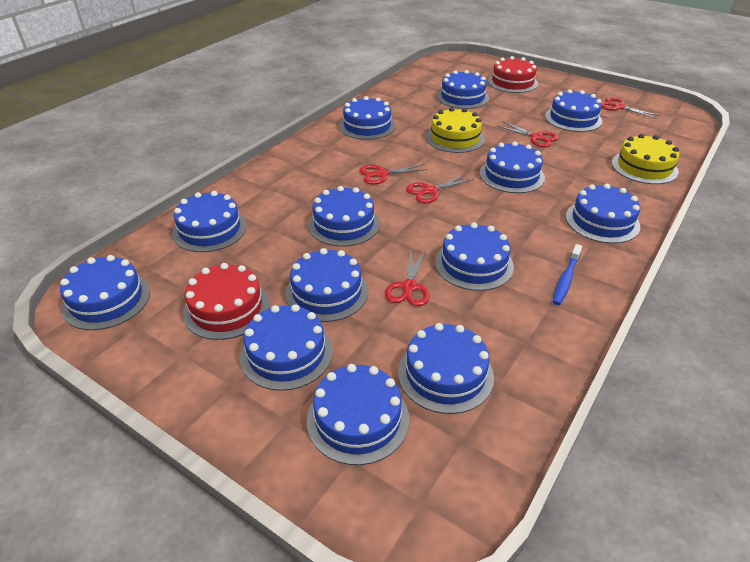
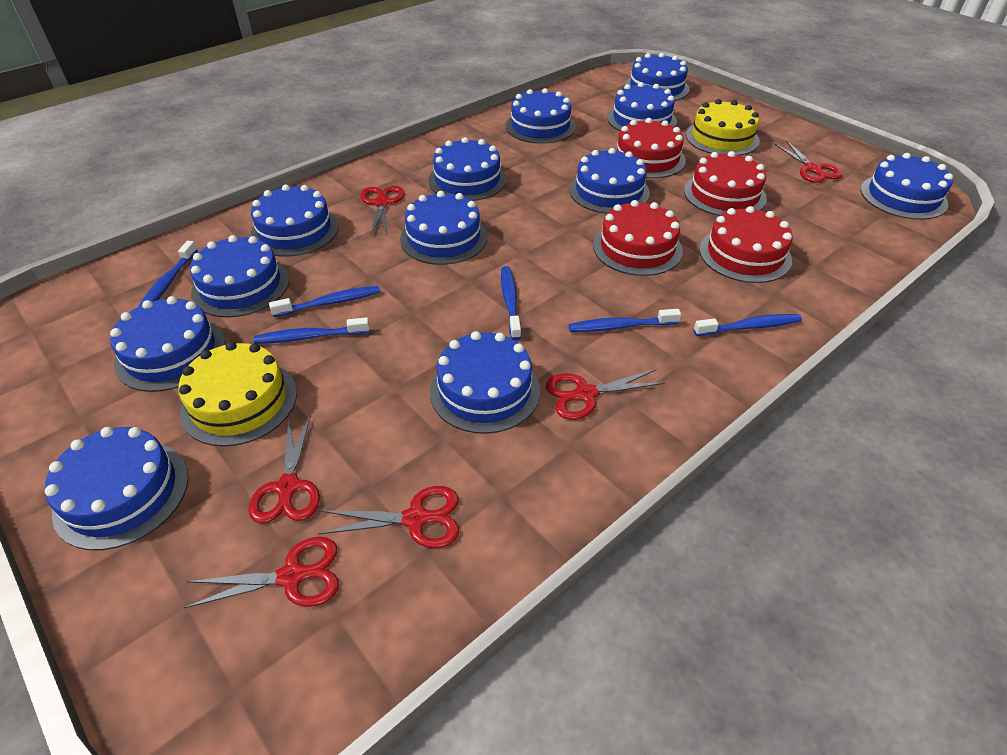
blue cake: 13 -> 12
blue toothbrush: 1 -> 6
red cake: 2 -> 4
red scissors: 5 -> 6

